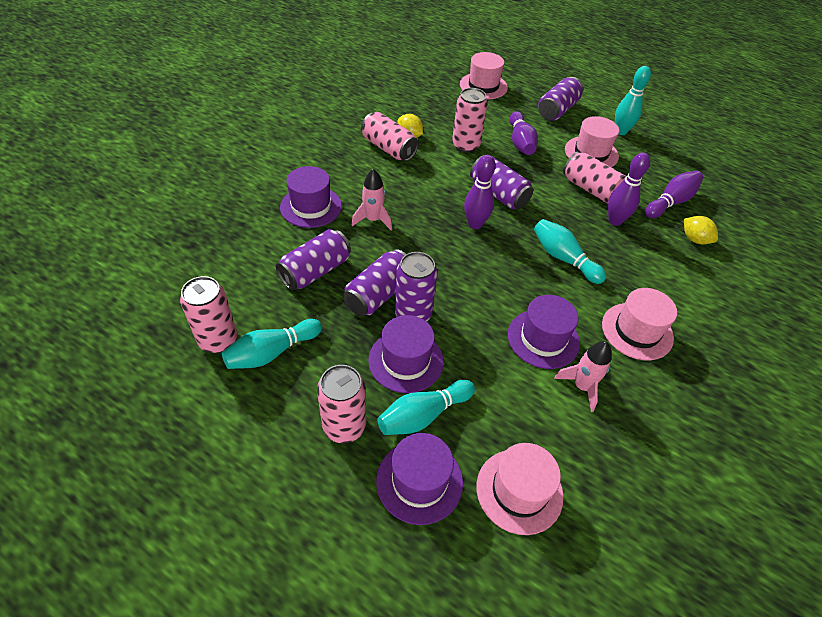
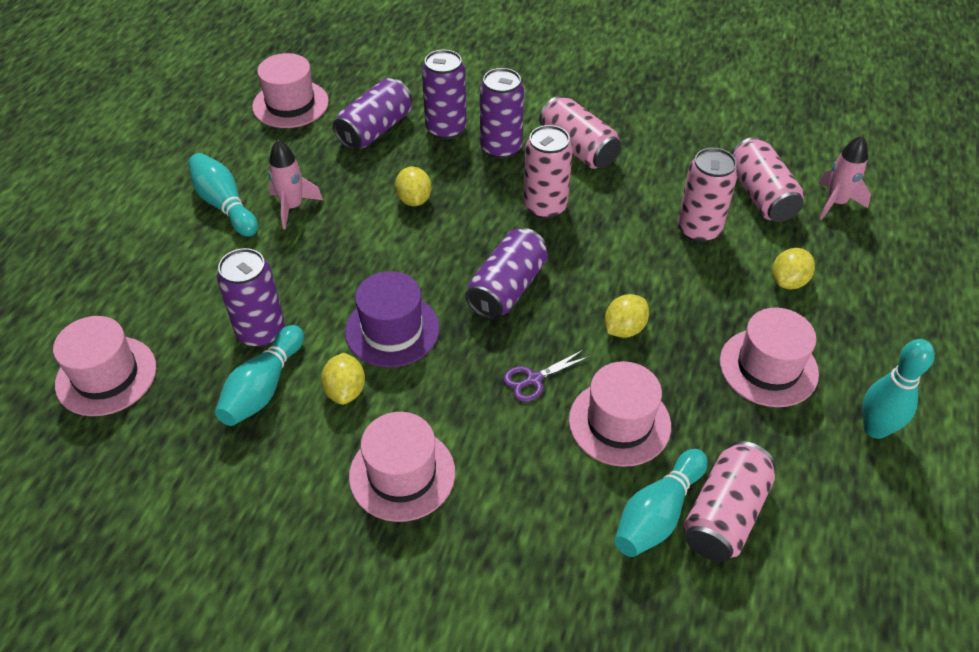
pink hat: 4 -> 5
purple bowling pin: 4 -> 0
purple hat: 4 -> 1
purple scissors: 0 -> 1
yellow lemon: 2 -> 4

